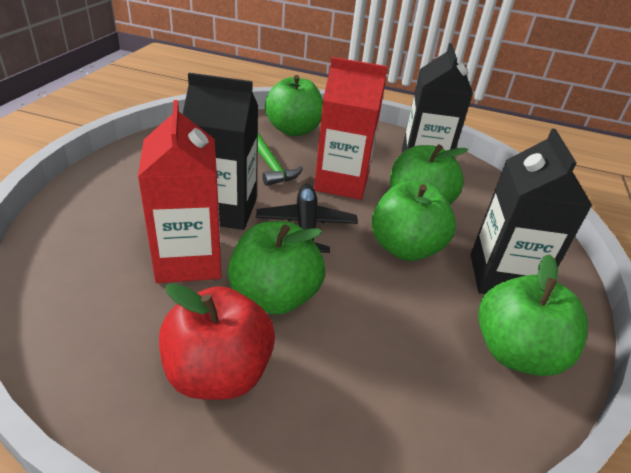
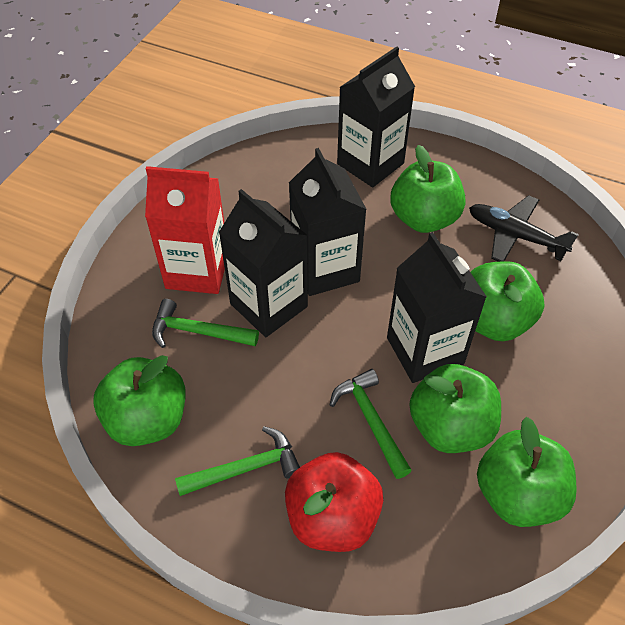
black carton: 3 -> 4
green hammer: 1 -> 3
red carton: 2 -> 1

